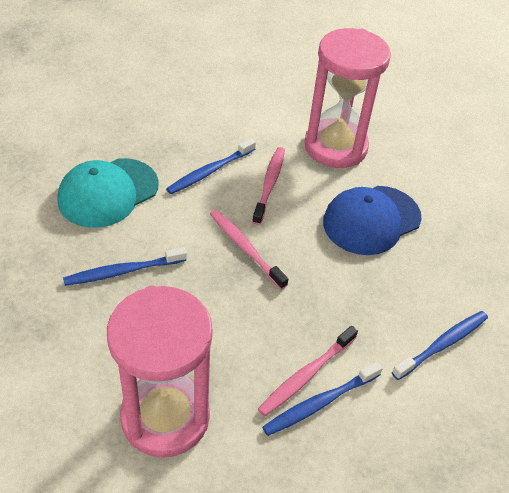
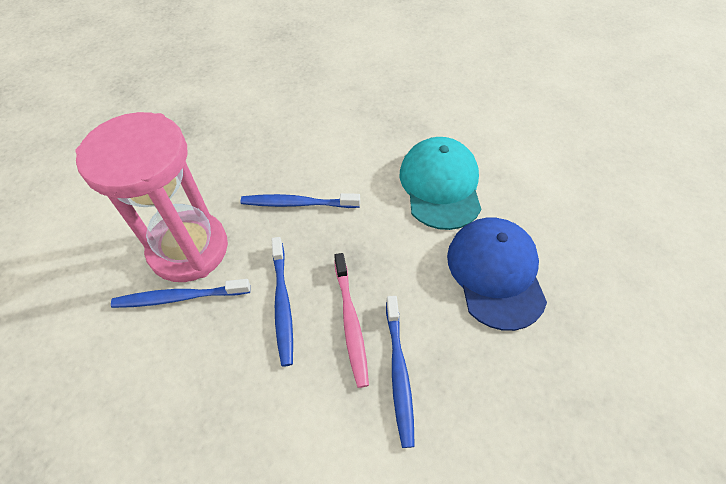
pink hourglass: 2 -> 1
pink toothbrush: 3 -> 1

